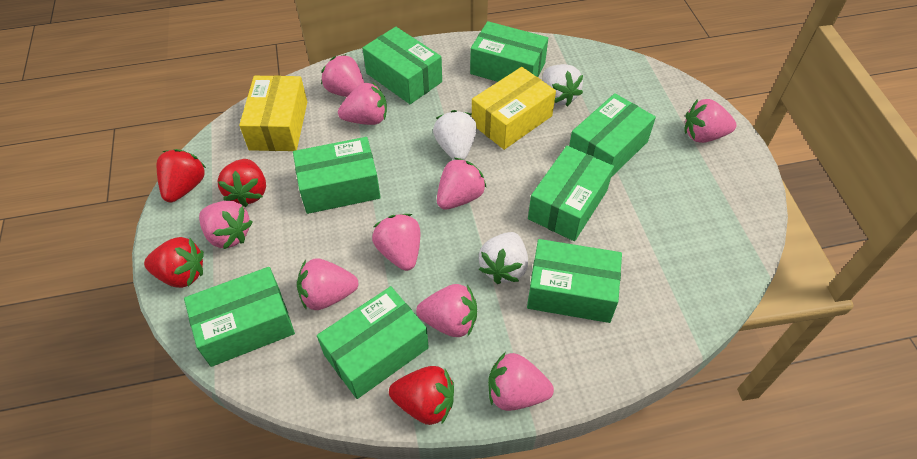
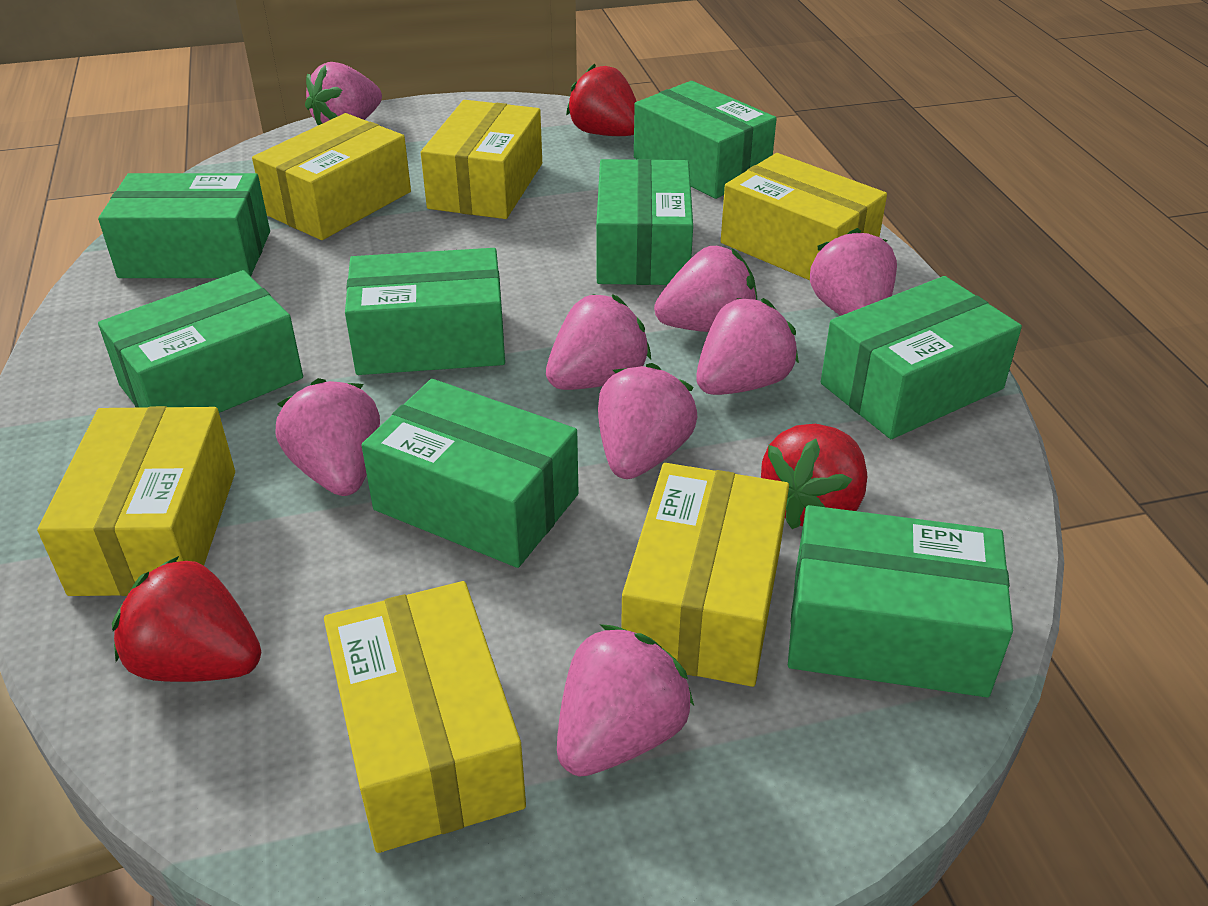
pink strawberry: 9 -> 8
red strawberry: 4 -> 3
white strawberry: 3 -> 0
yellow box: 2 -> 6

